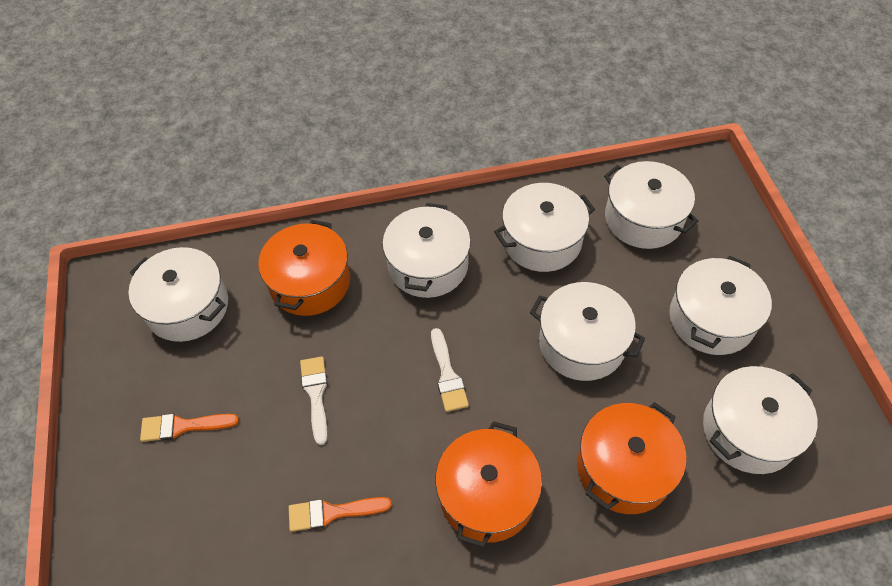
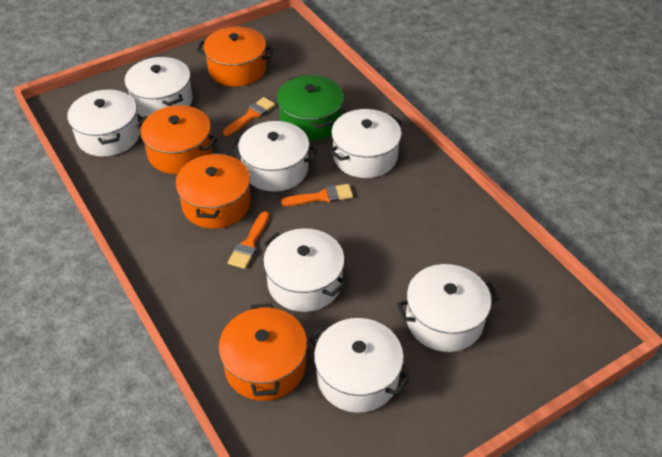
green pot: 0 -> 1
orange brush: 2 -> 3
orange pot: 3 -> 4
white brush: 2 -> 0

